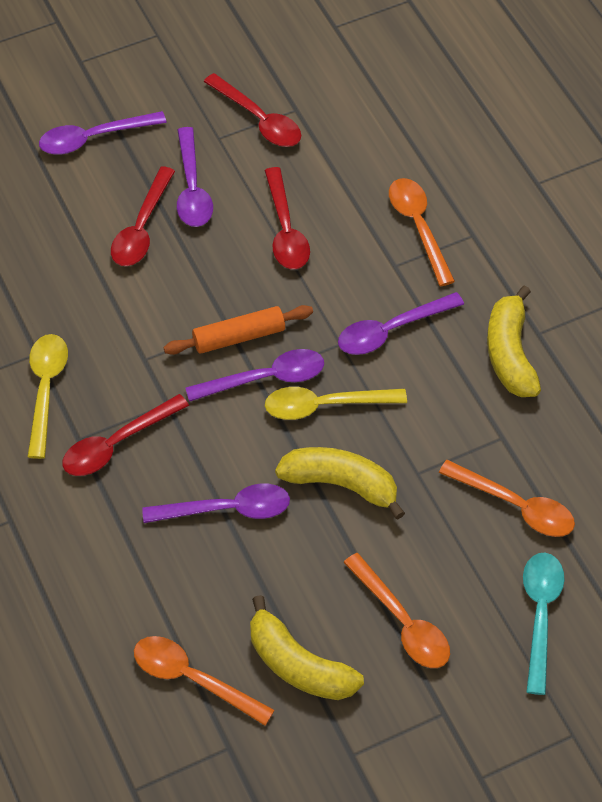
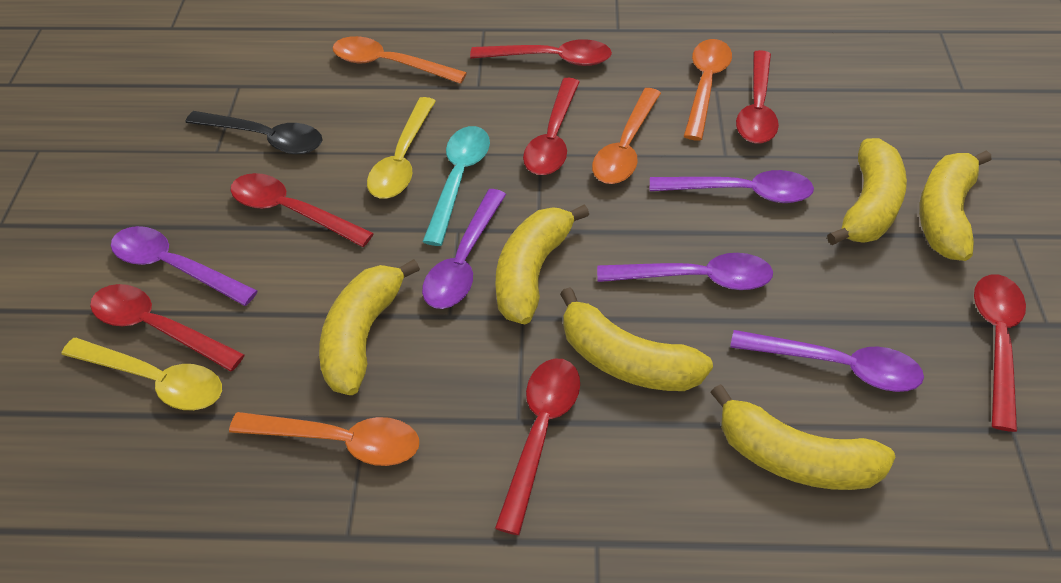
black spoon: 0 -> 1
orange rolling pin: 1 -> 0
red spoon: 4 -> 7
yellow banana: 3 -> 6

